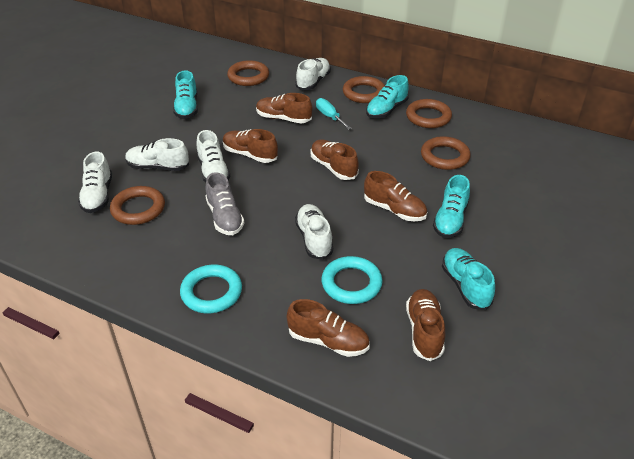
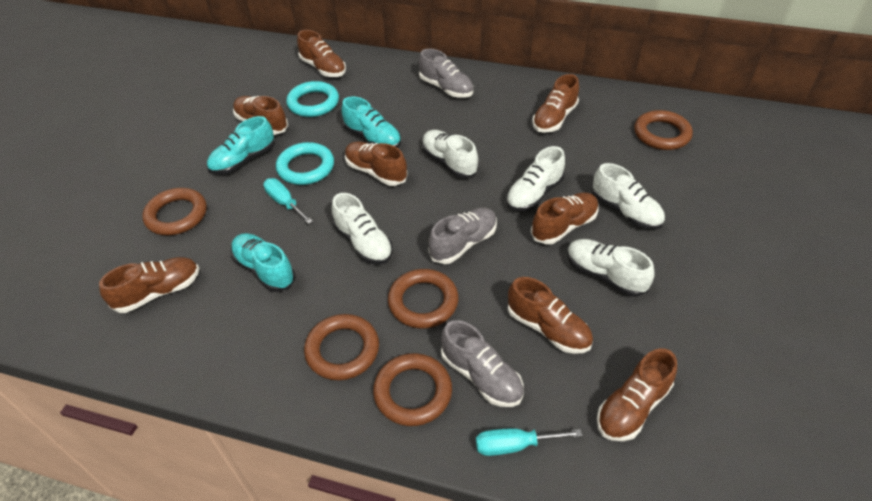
brown shoe: 6 -> 8
grey shoe: 1 -> 3
turquoise screwdriver: 1 -> 2
turquoise shoe: 4 -> 3

